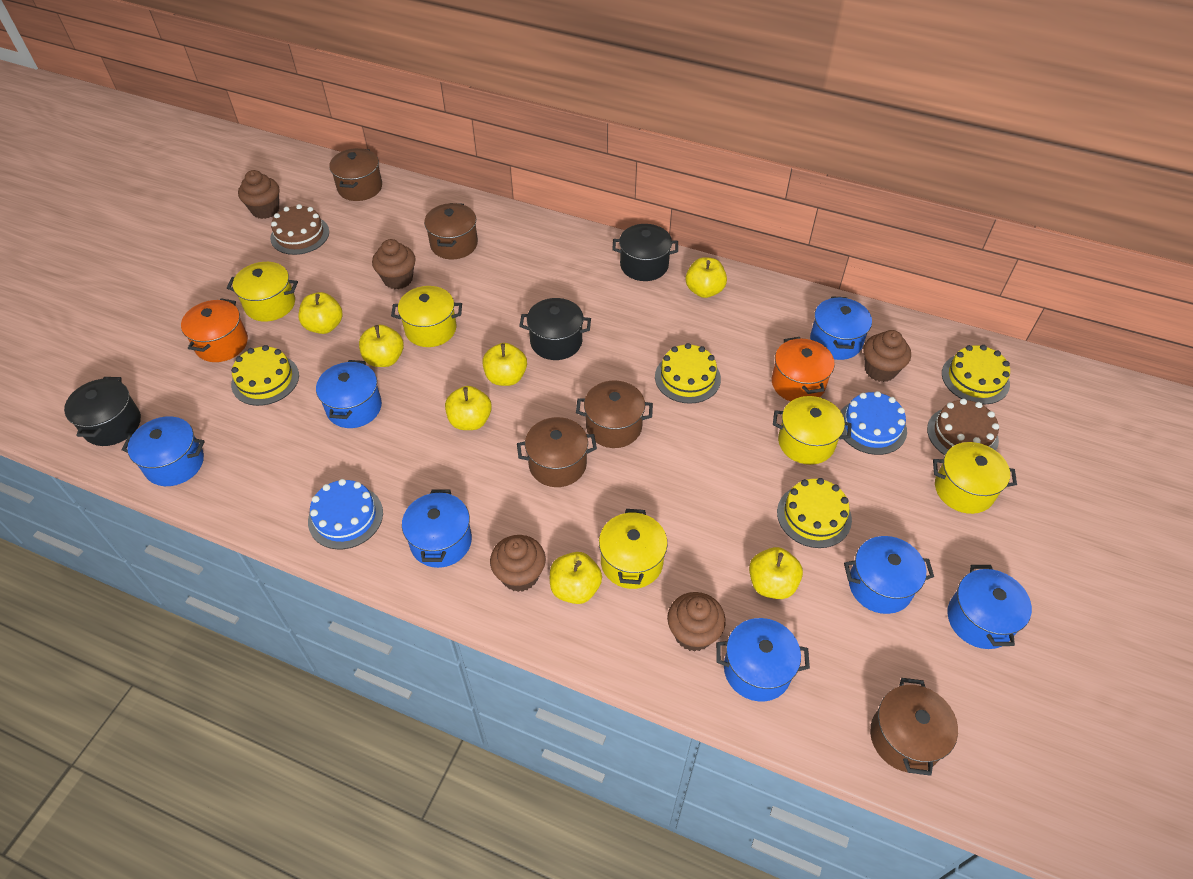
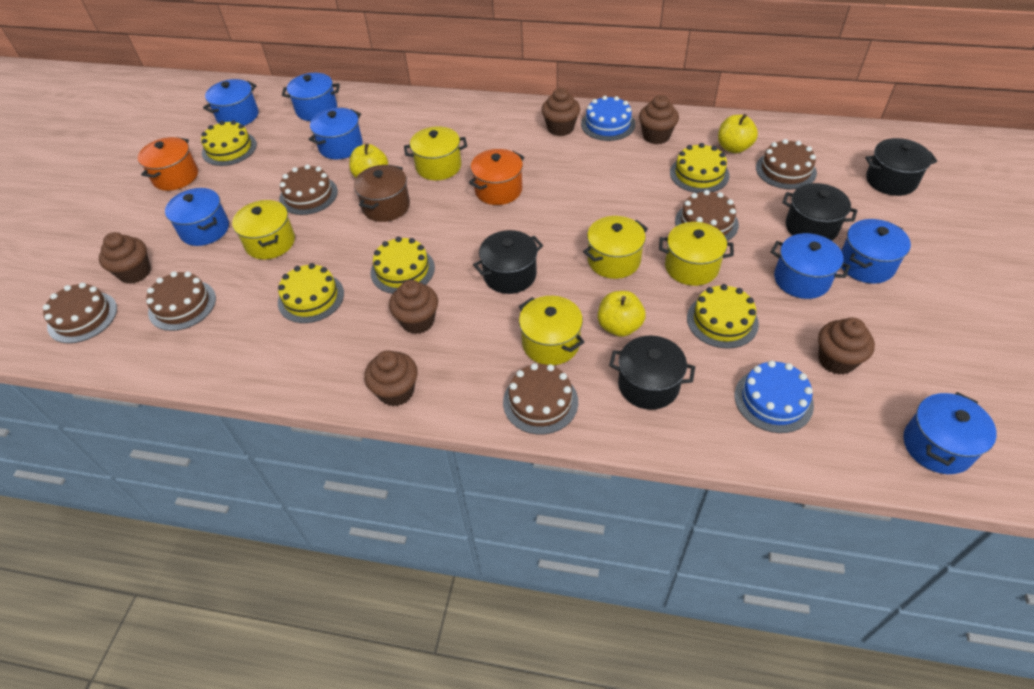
black pot: 3 -> 4
brown cake: 2 -> 6
brown cupcake: 5 -> 6
brown pot: 5 -> 1
yellow apple: 7 -> 3
yellow cake: 4 -> 5

